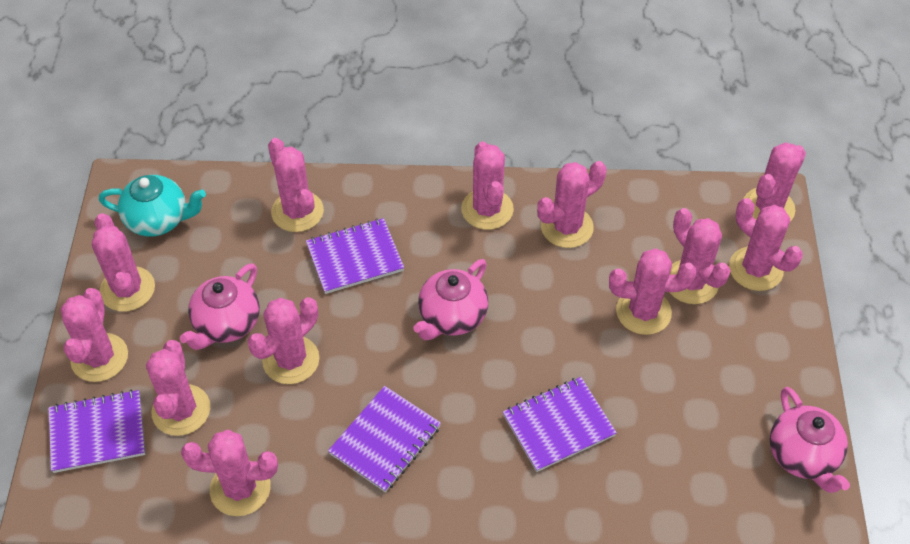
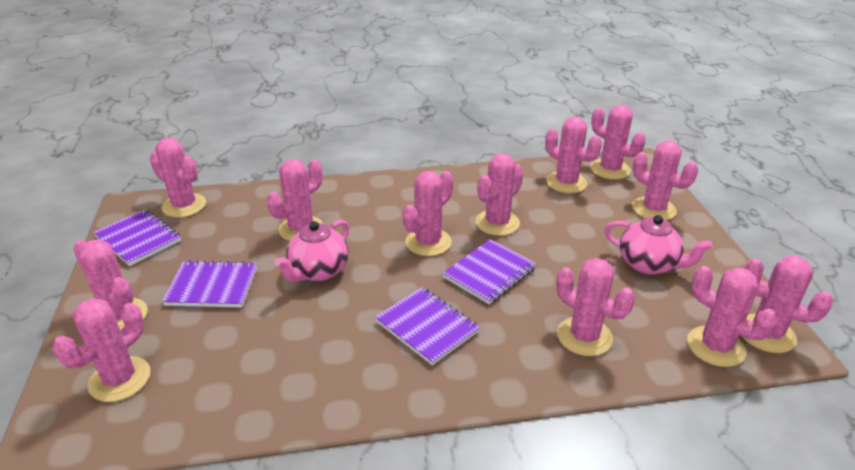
pink teapot: 3 -> 2
turquoise teapot: 1 -> 0

